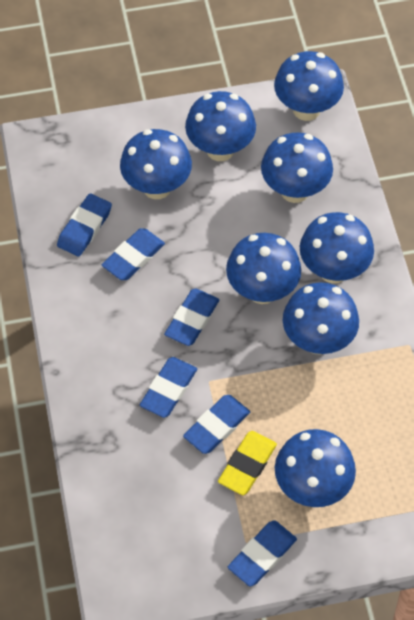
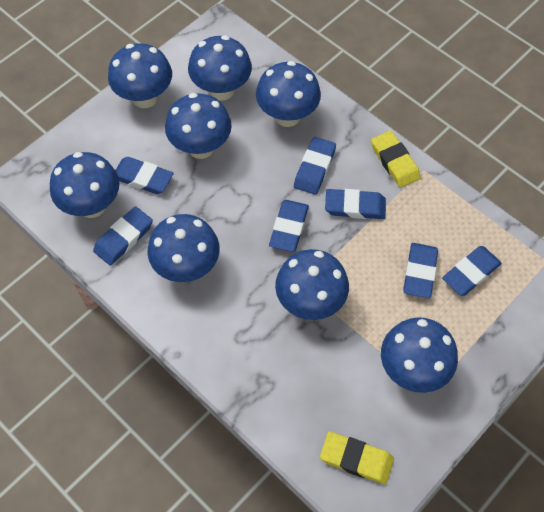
blue eraser: 6 -> 7
yellow eraser: 1 -> 2

